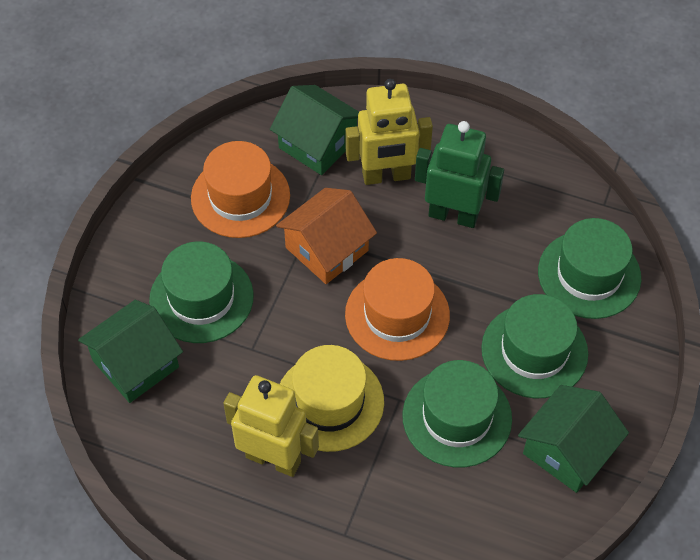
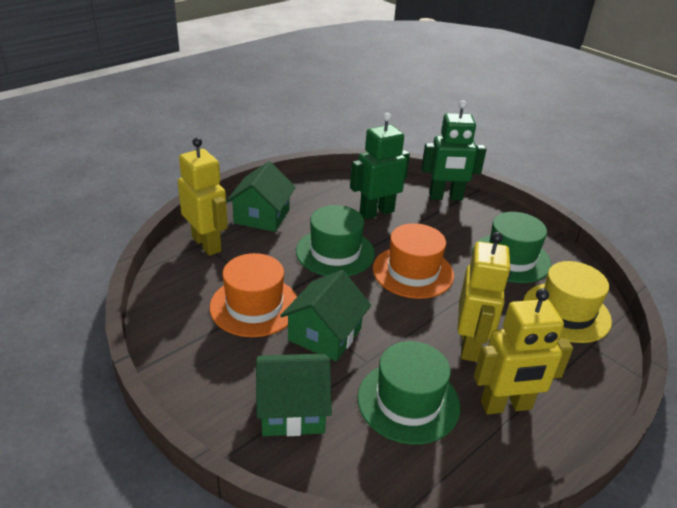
green hat: 4 -> 3
green robot: 1 -> 2
orange house: 1 -> 0
yellow robot: 2 -> 3

